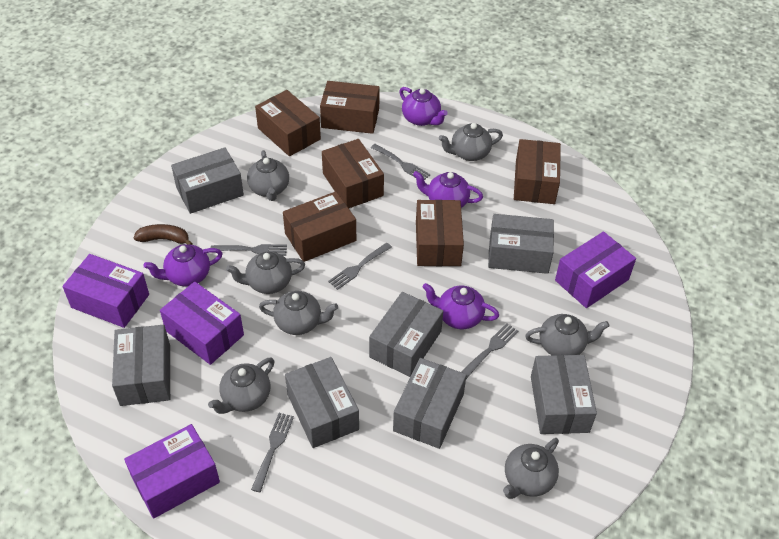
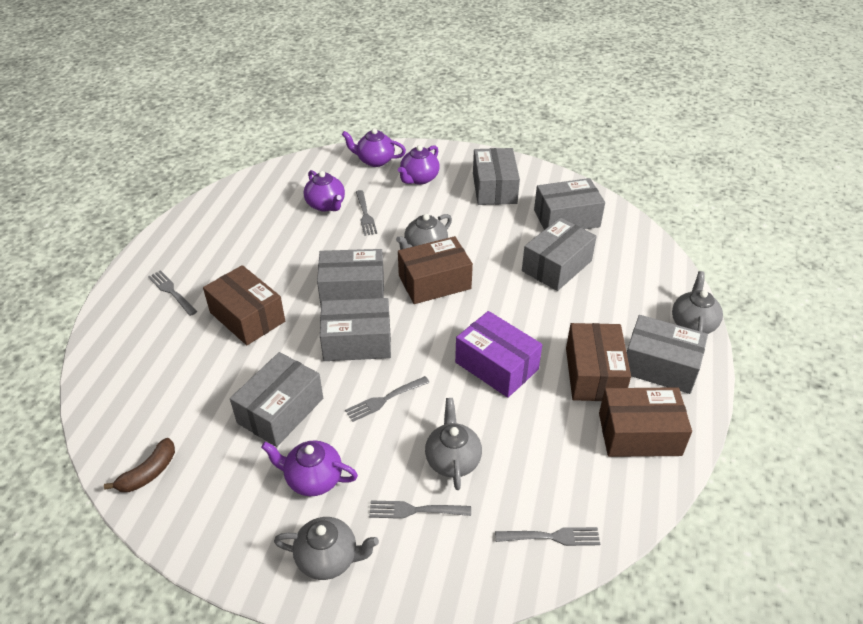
brown box: 6 -> 4
grey teapot: 7 -> 4
purple box: 4 -> 1

